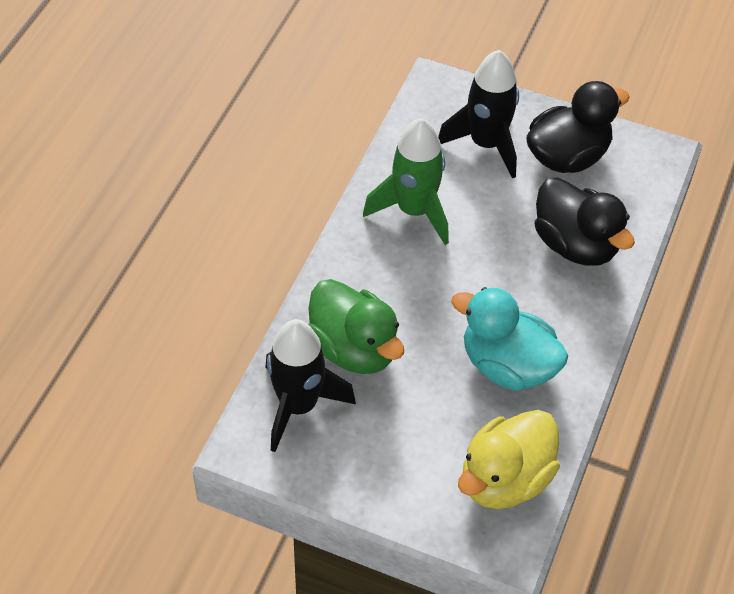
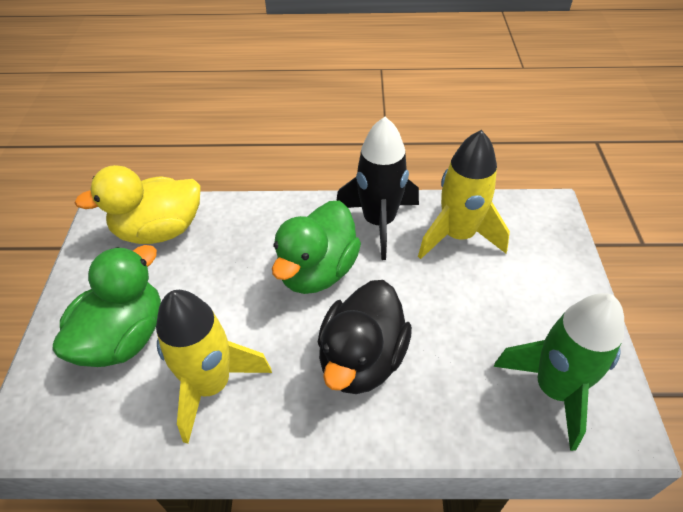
black duck: 2 -> 1
black rocket: 2 -> 1
green duck: 1 -> 2
turquoise duck: 1 -> 0
yellow rocket: 0 -> 2

